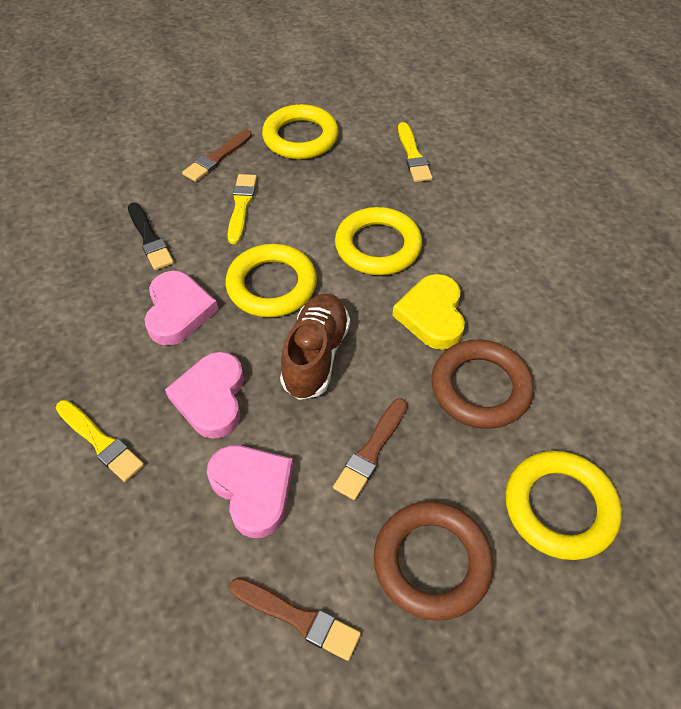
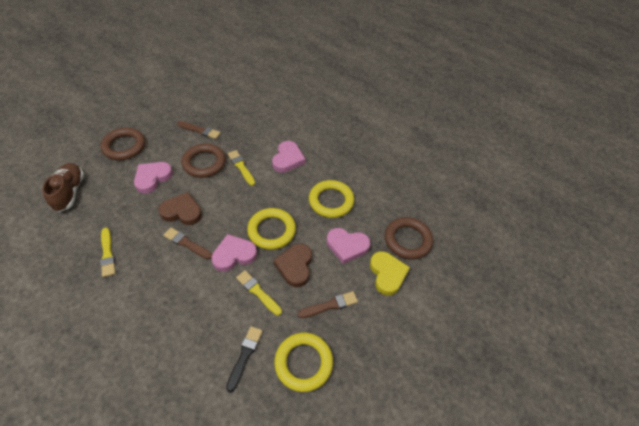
brown heart: 0 -> 2
brown ring: 2 -> 3
pink heart: 3 -> 4
yellow ring: 4 -> 3

